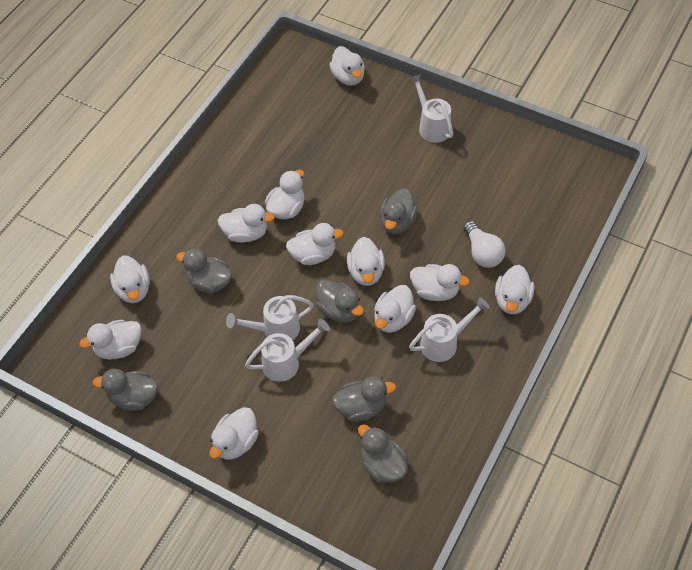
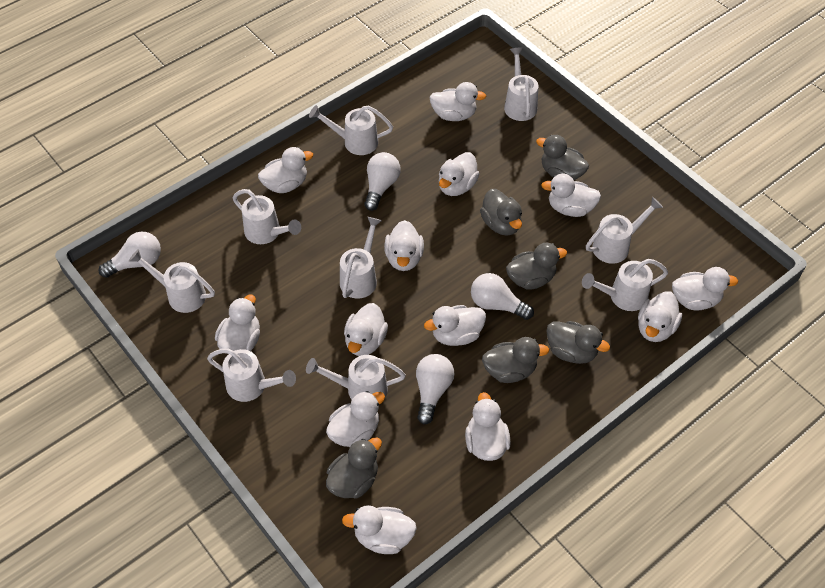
white duck: 11 -> 13
white light bulb: 1 -> 4
white watering can: 4 -> 9

